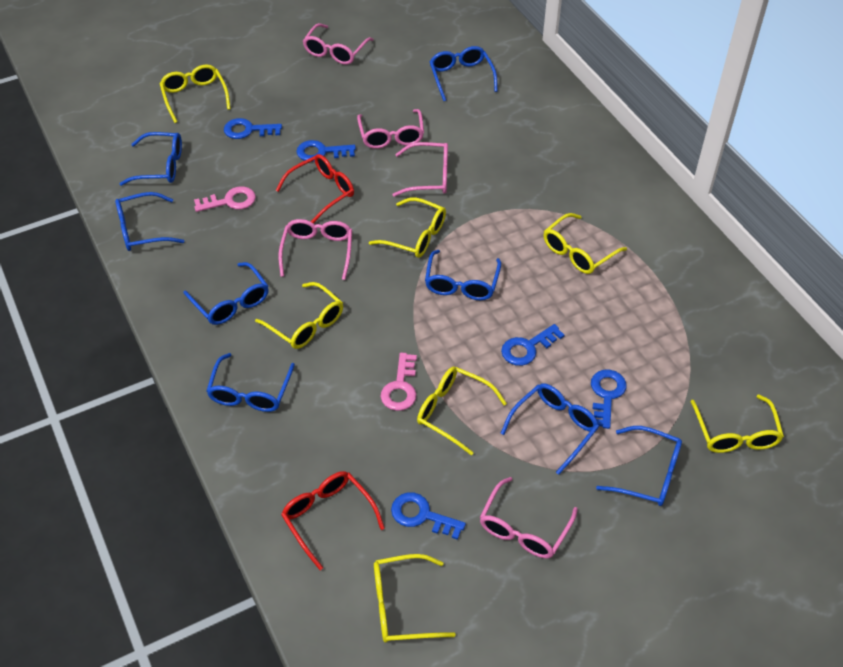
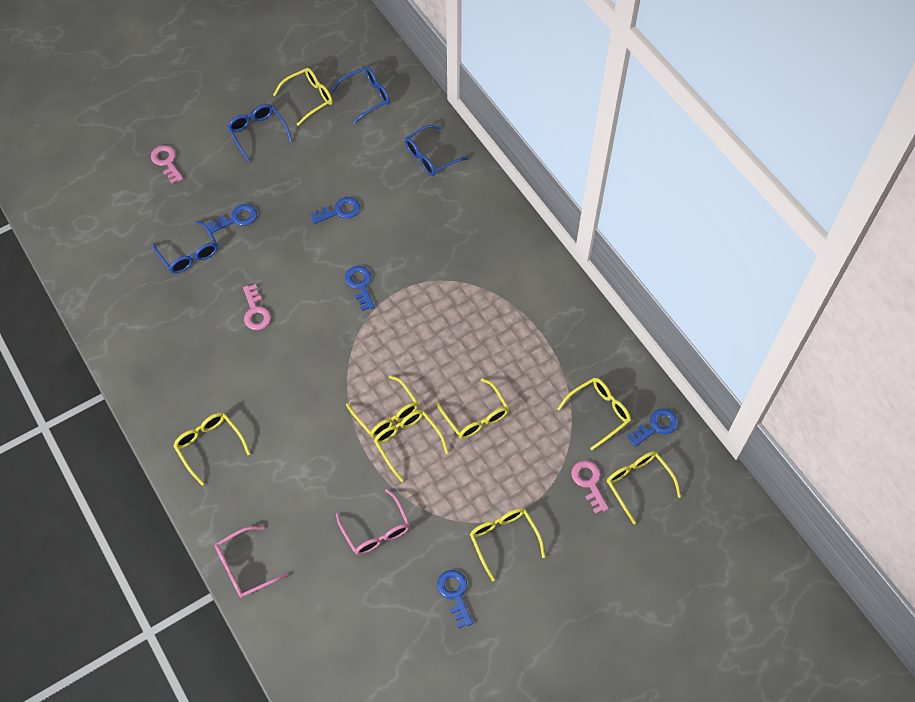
blue glasses: 8 -> 4
pink glasses: 5 -> 2
pink key: 2 -> 3
red glasses: 2 -> 0
yellow glasses: 7 -> 8

